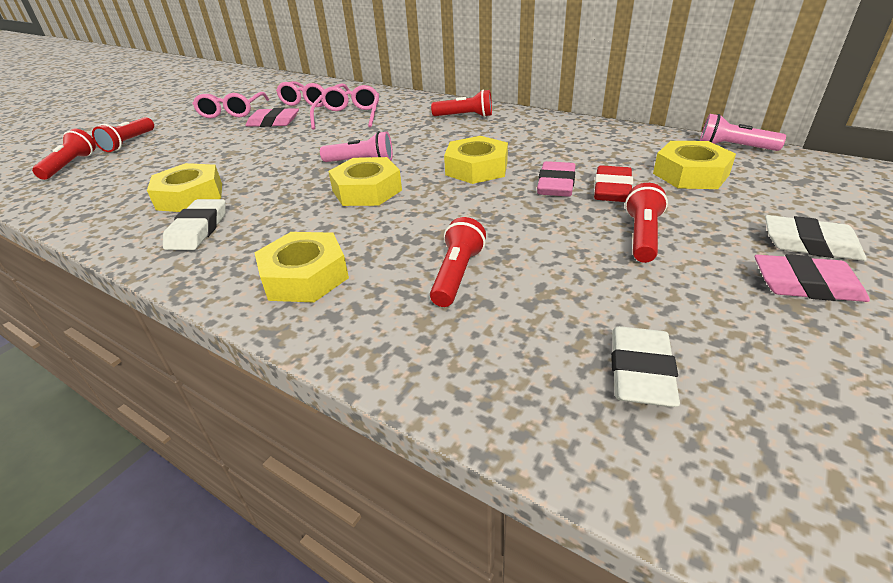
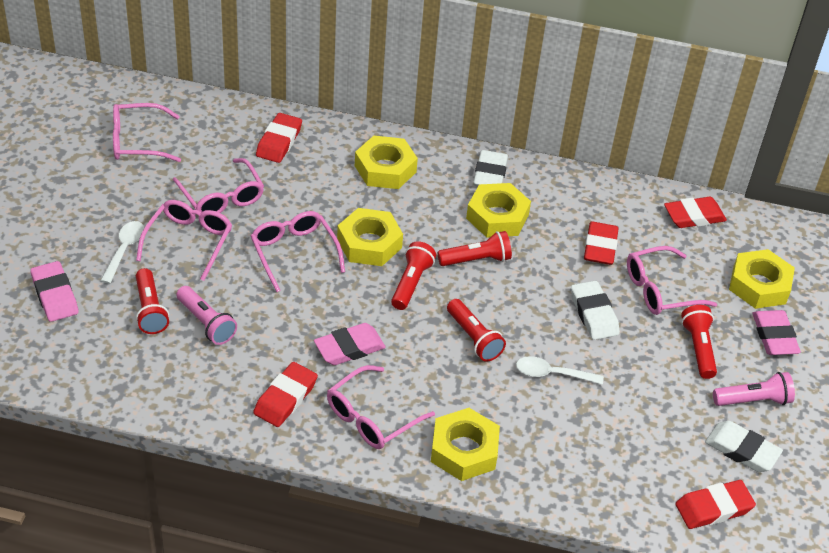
pink glasses: 3 -> 6
red eraser: 1 -> 5
white spoon: 0 -> 2

